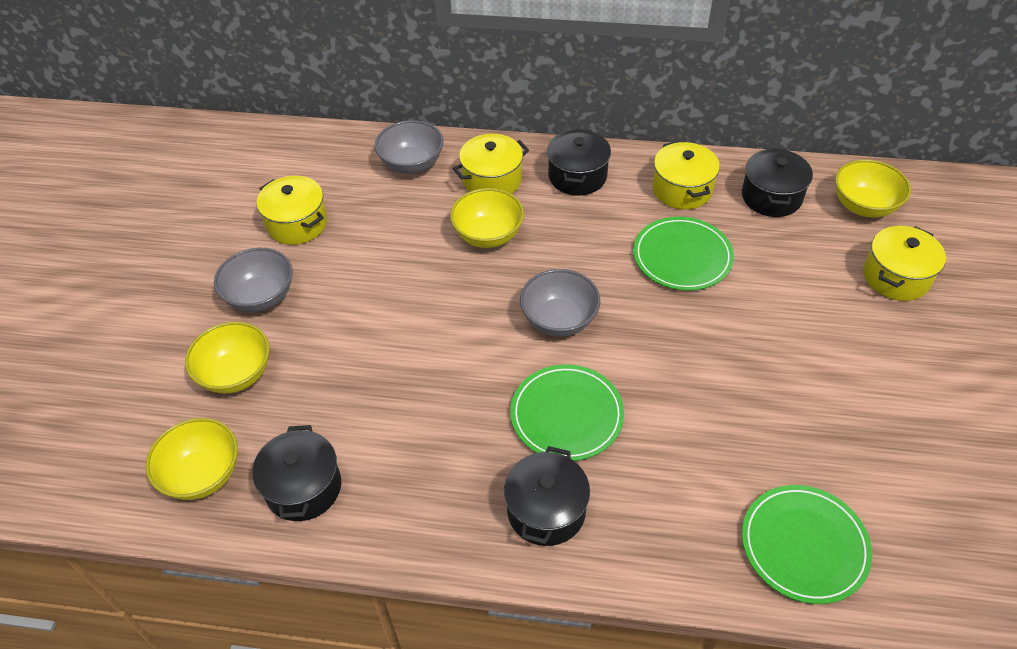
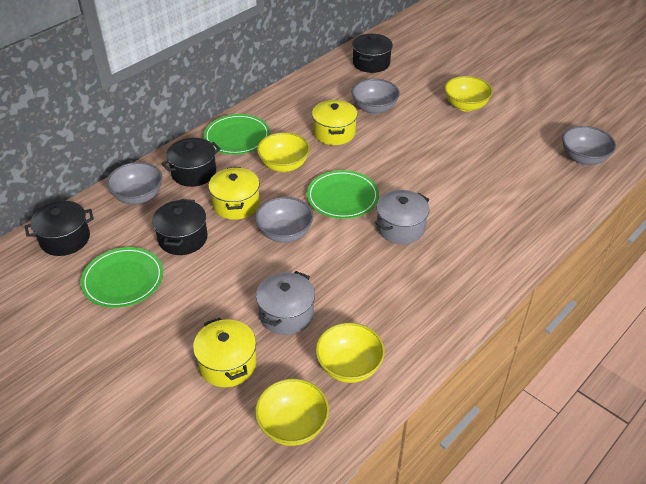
grey bowl: 3 -> 4
grey pot: 0 -> 2
yellow pot: 4 -> 3

